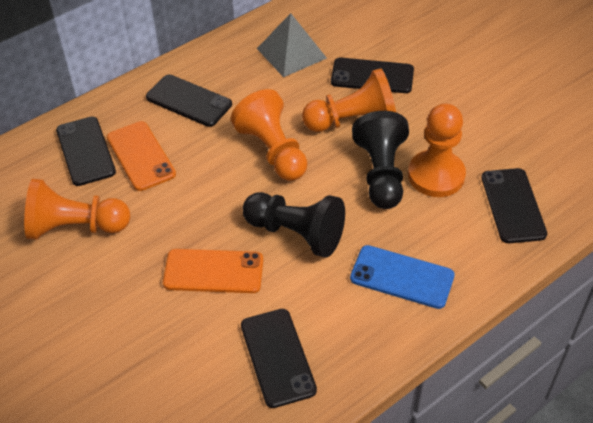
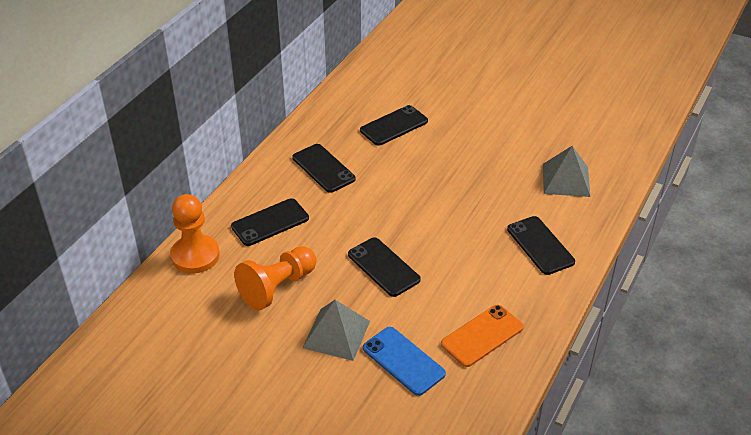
black pawn: 2 -> 0
grey pyramid: 1 -> 2
orange pawn: 4 -> 2
orange phone: 2 -> 1

